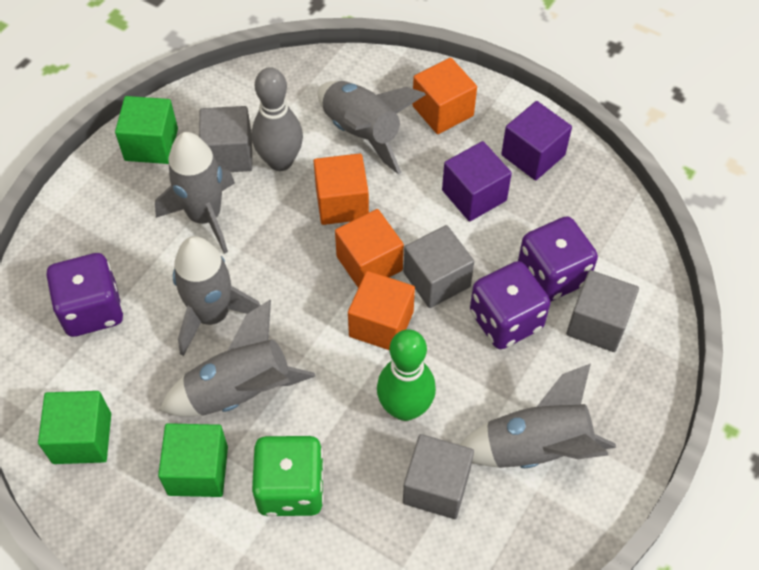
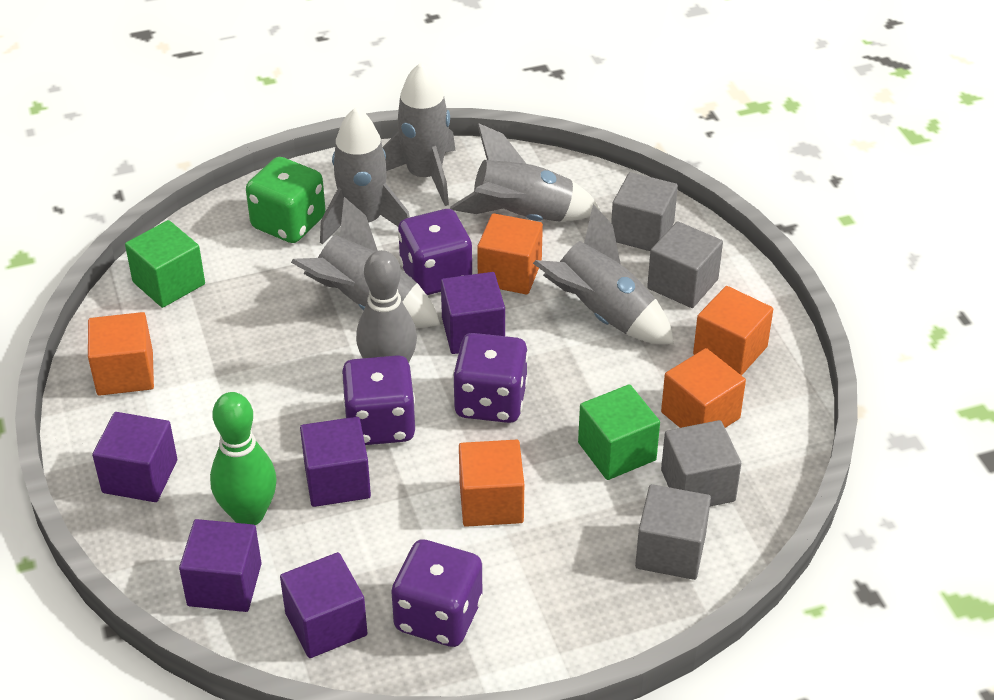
green cube: 3 -> 2
orange cube: 4 -> 5
purple cube: 2 -> 5
purple dice: 3 -> 4

